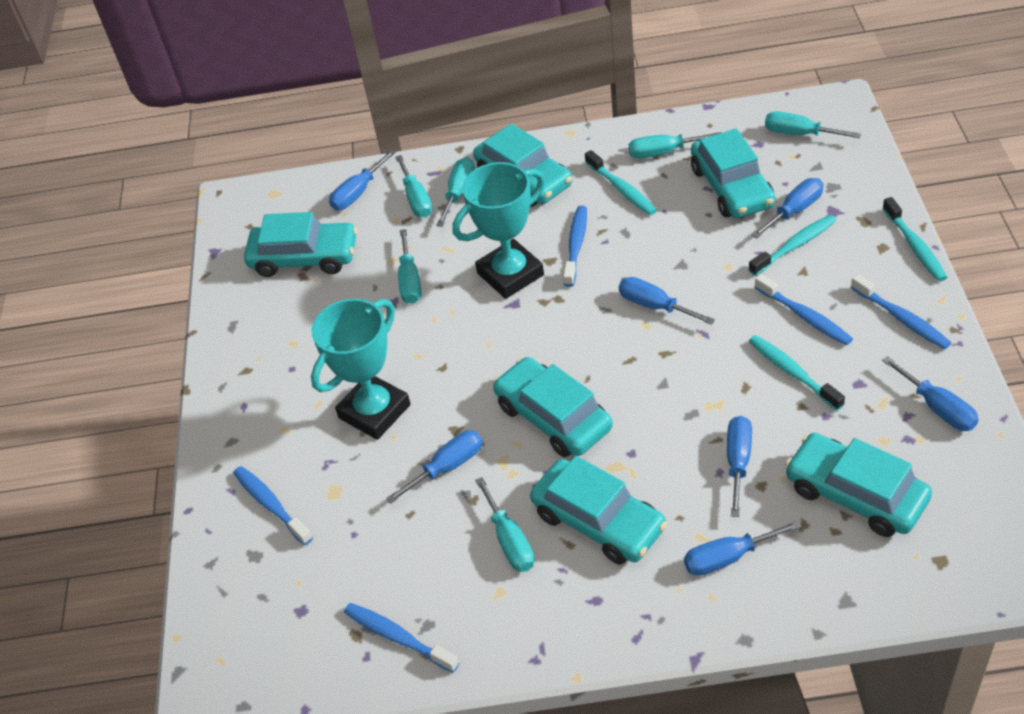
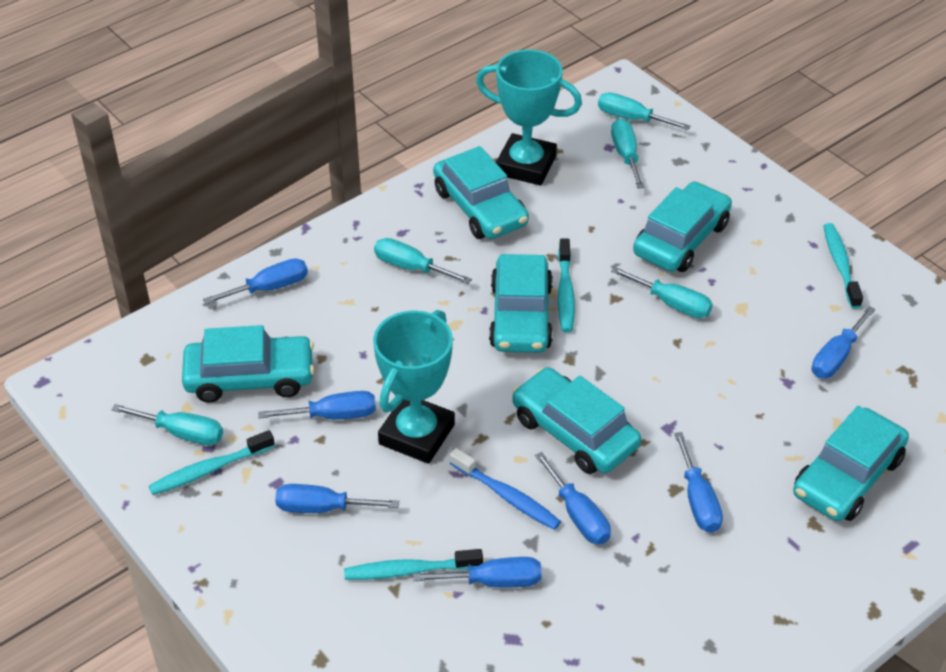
blue toothbrush: 5 -> 1
turquoise screwdriver: 6 -> 5

